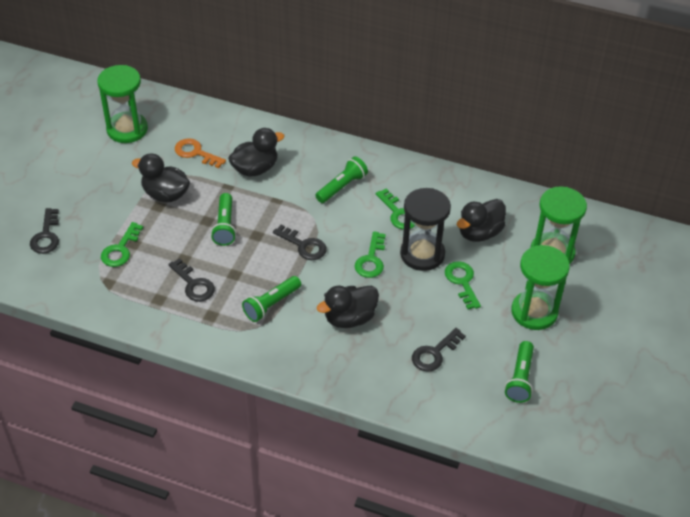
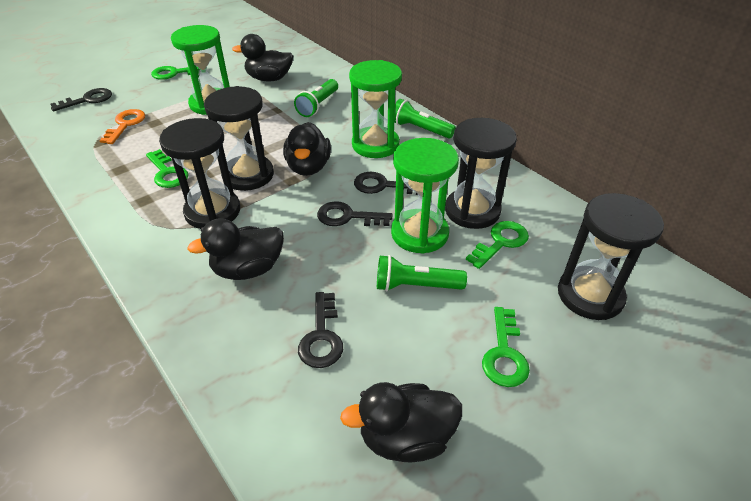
black hourglass: 1 -> 4
green flashlight: 4 -> 3

